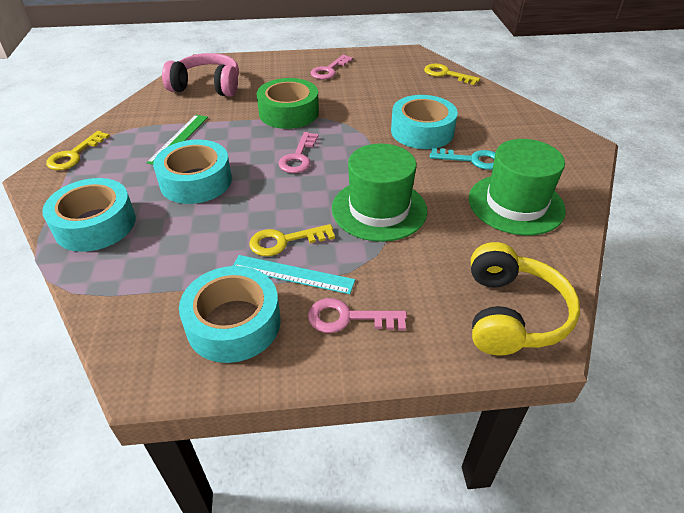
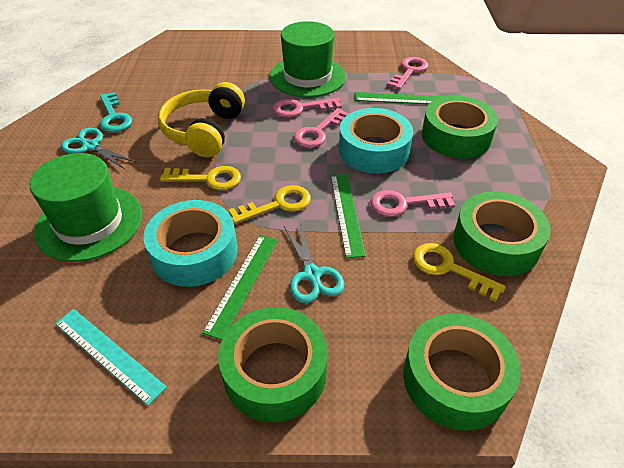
green ruler: 1 -> 3
green tape: 1 -> 4
pink headphones: 1 -> 0
pink key: 3 -> 4
turquoise scissors: 0 -> 2
turquoise tape: 4 -> 2

